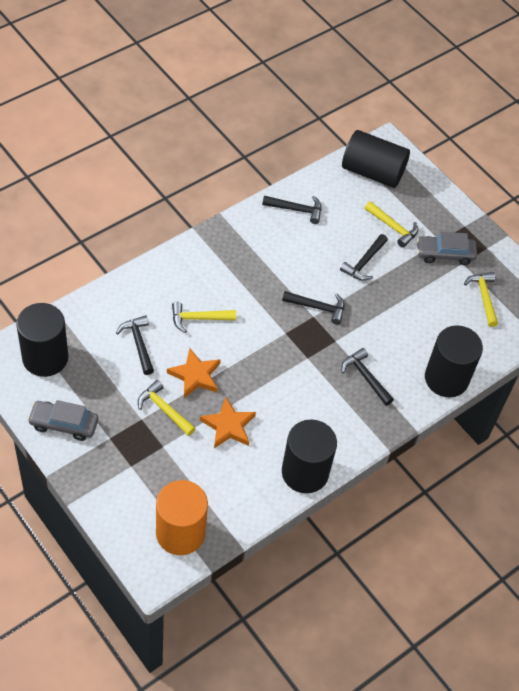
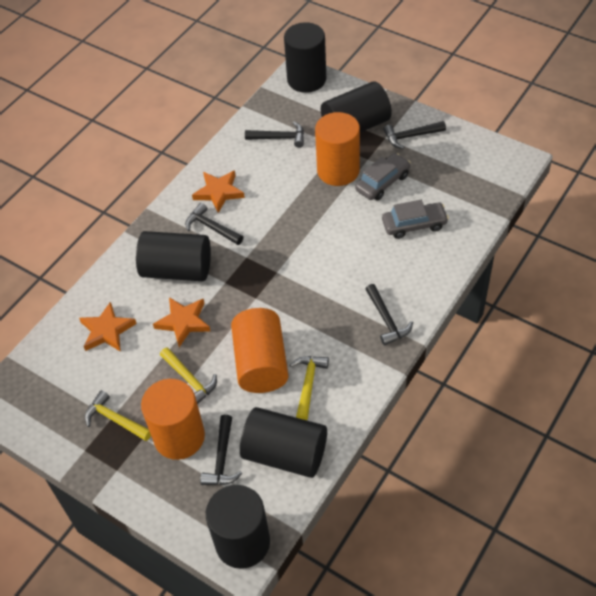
black cylinder: 4 -> 5
orange cylinder: 1 -> 3
orange star: 2 -> 3
yellow hammer: 4 -> 3

